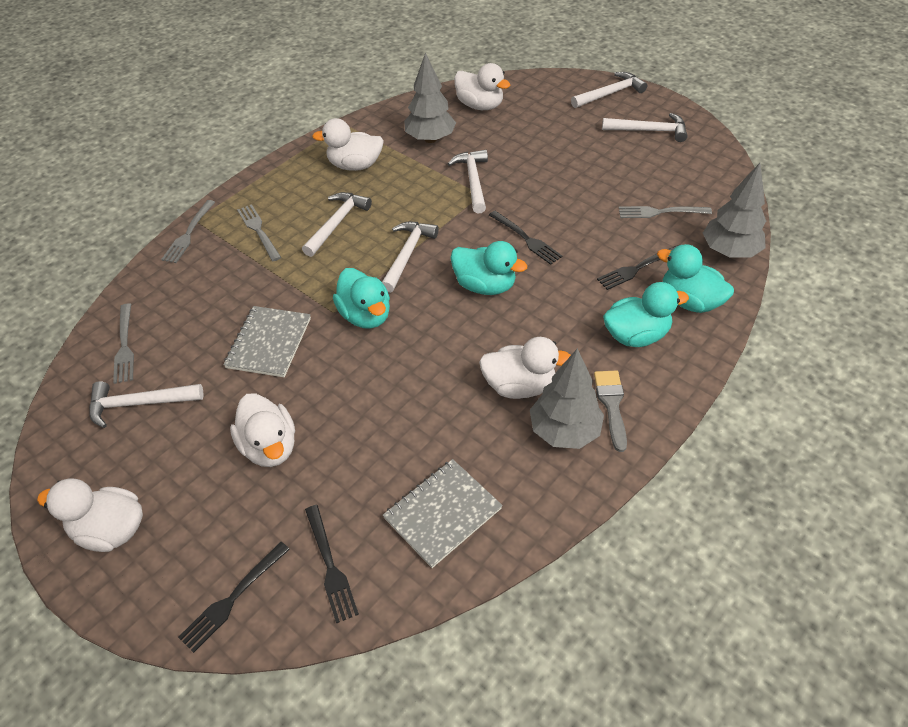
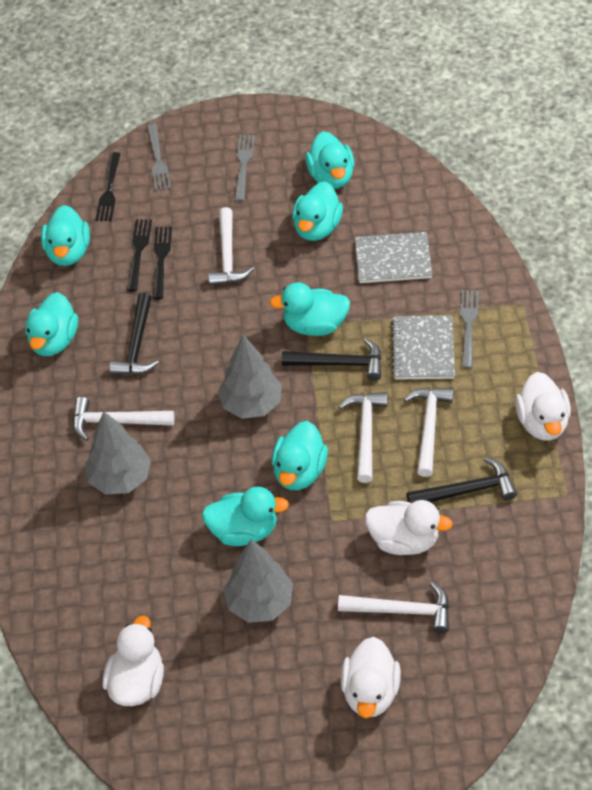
black fork: 4 -> 3
black hammer: 0 -> 3
grey brush: 1 -> 0
grey fork: 4 -> 3
turquoise duck: 4 -> 7
white duck: 5 -> 4
white hammer: 6 -> 5

